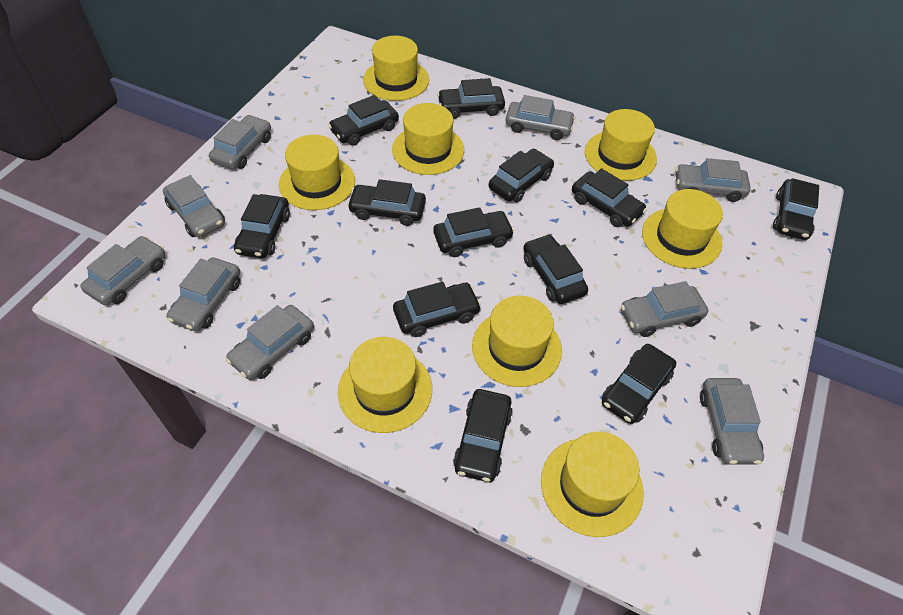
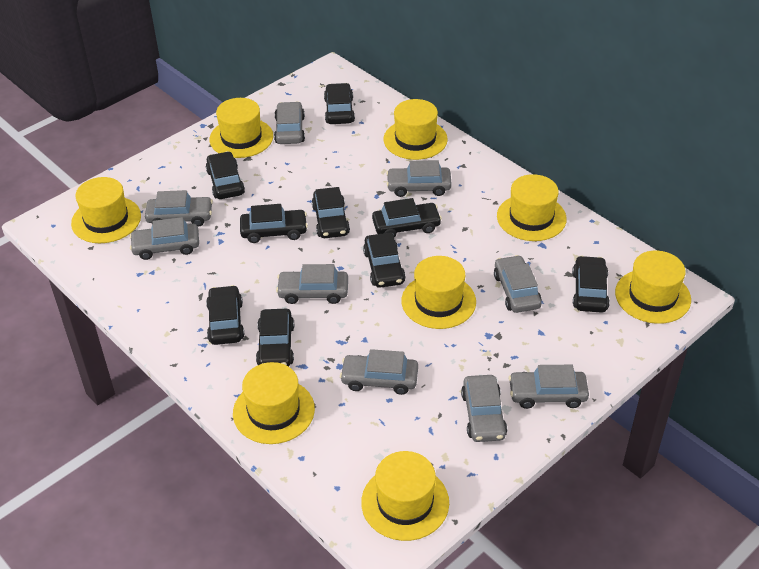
black car: 12 -> 9

